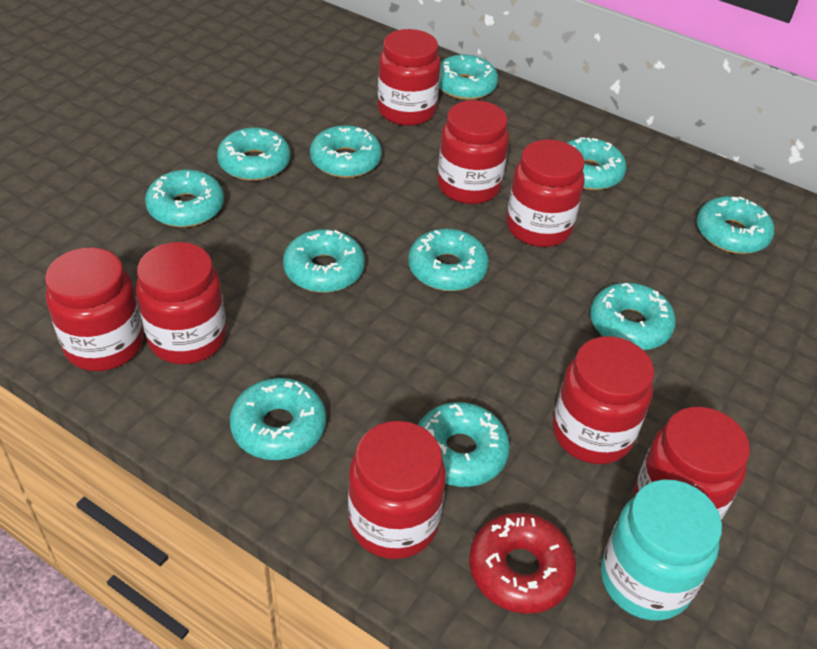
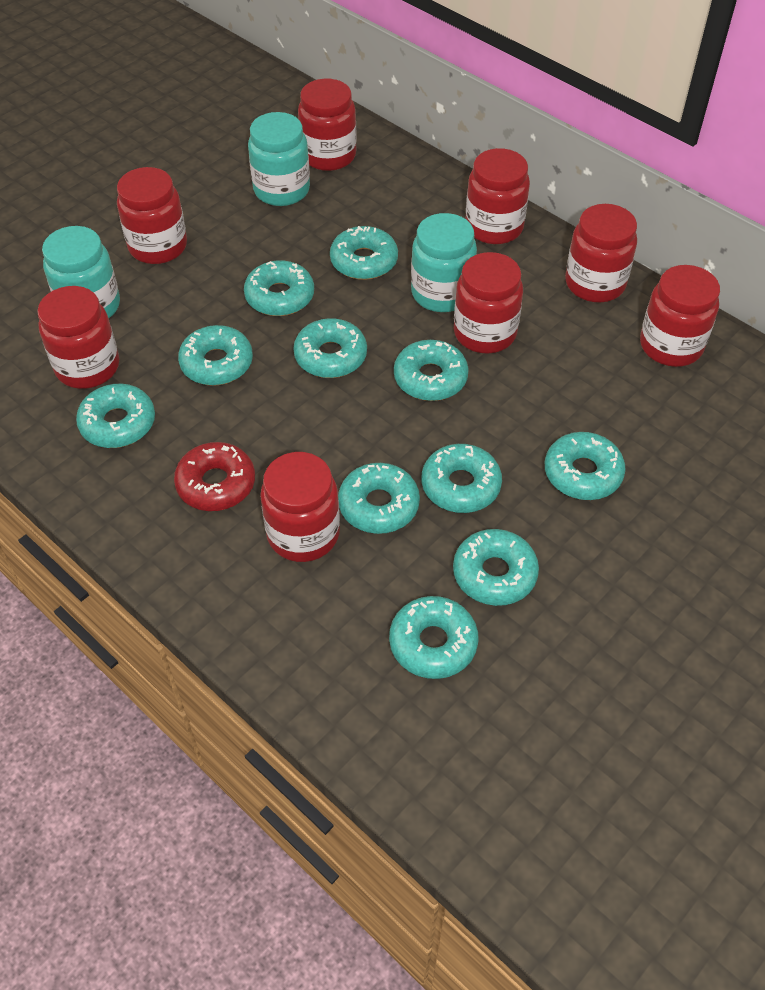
turquoise jar: 1 -> 3

